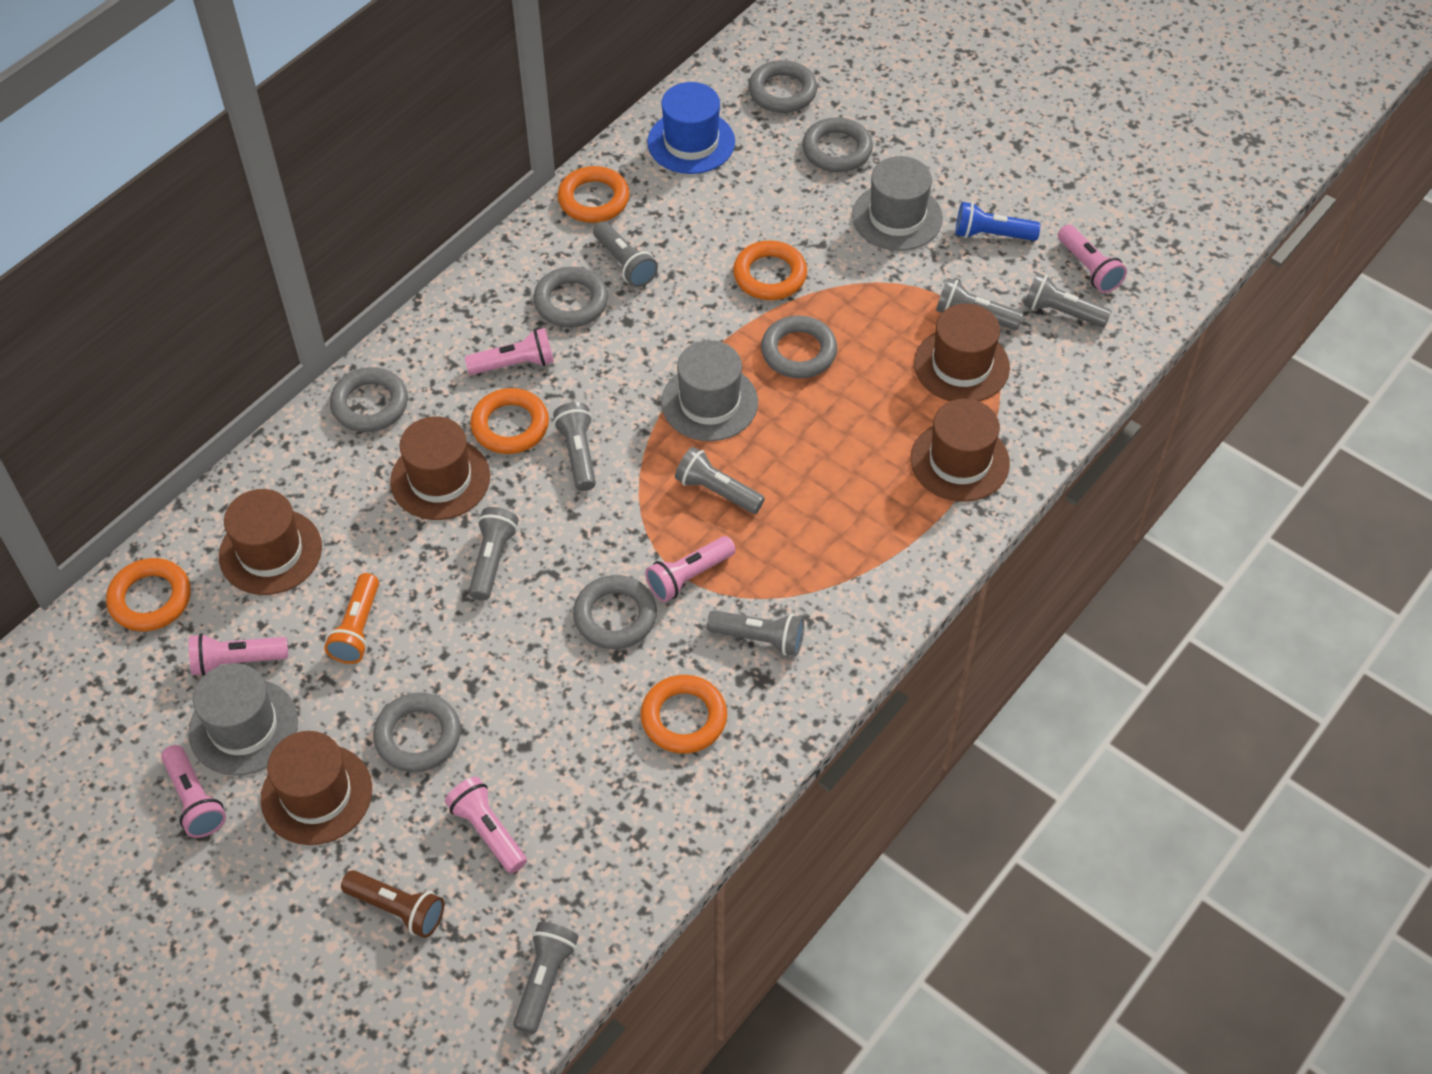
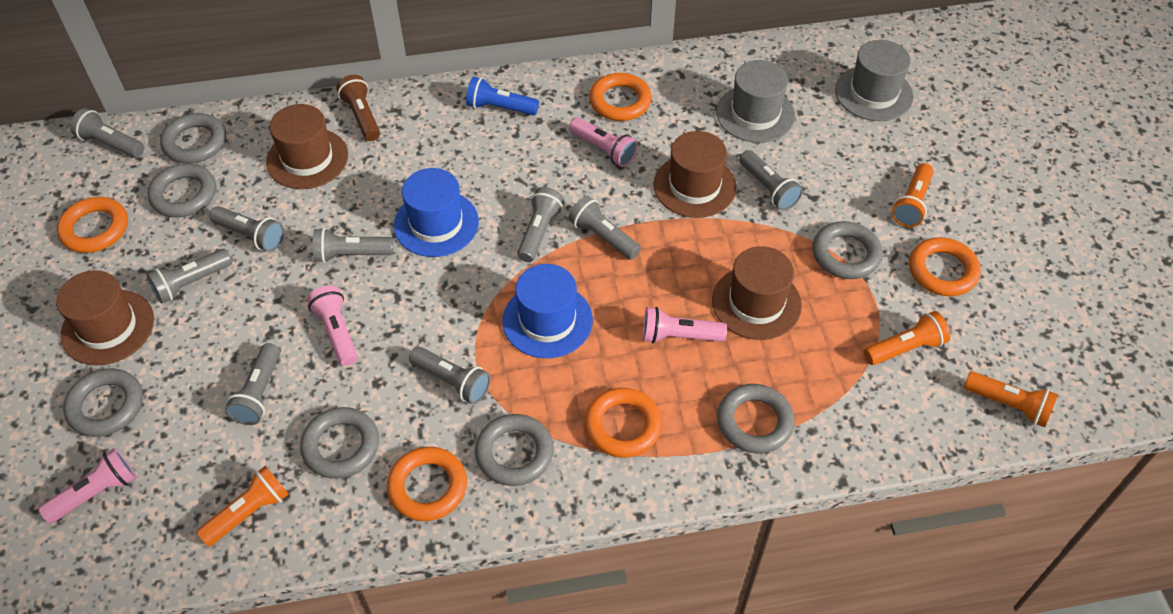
blue hat: 1 -> 2
brown hat: 5 -> 4
grey flashlight: 8 -> 9
grey hat: 3 -> 2
orange flashlight: 1 -> 4
pink flashlight: 6 -> 4

